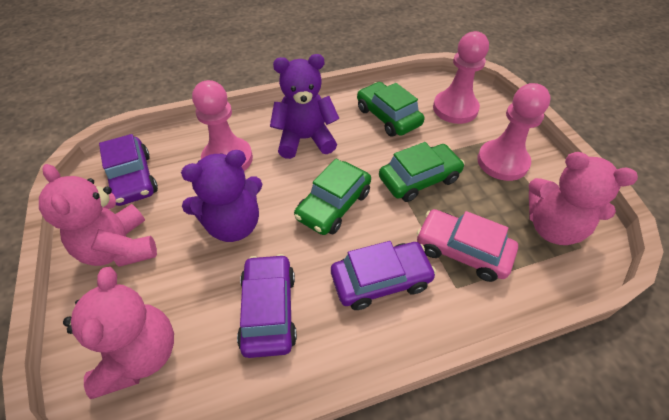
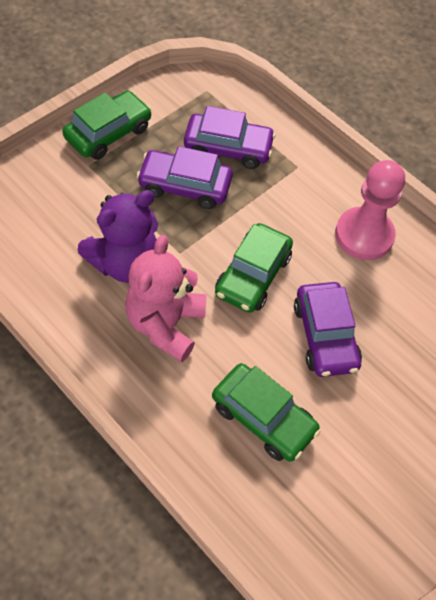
pink car: 1 -> 0
pink pawn: 3 -> 1
pink teddy bear: 3 -> 1
purple teddy bear: 2 -> 1

